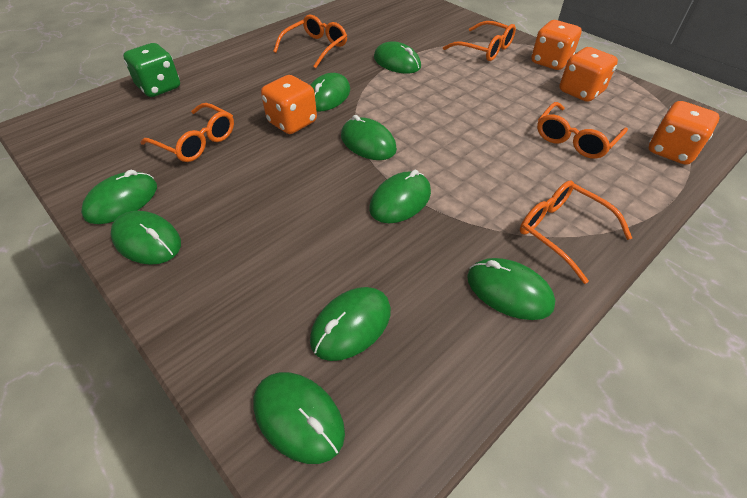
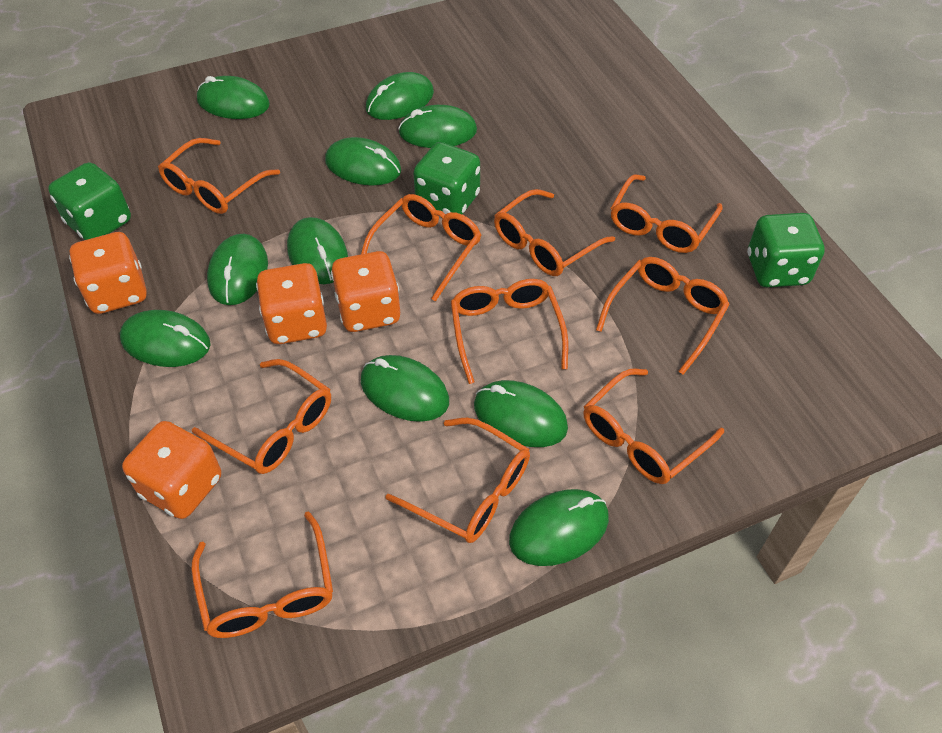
green dice: 1 -> 3
green mouse: 9 -> 10
orange glasses: 5 -> 10

